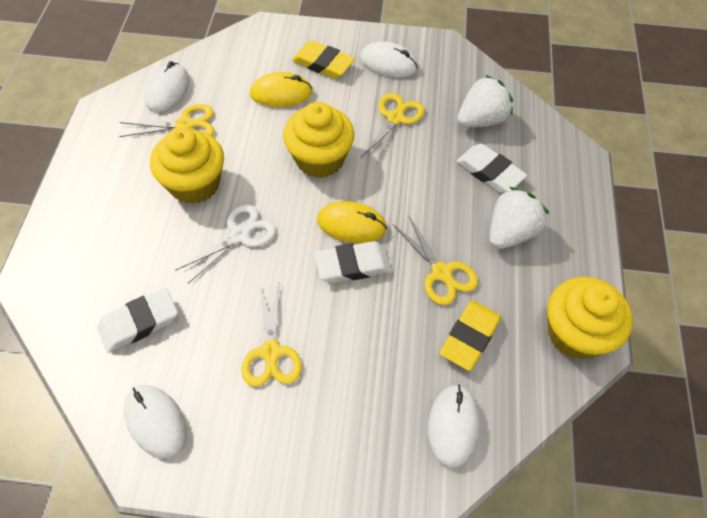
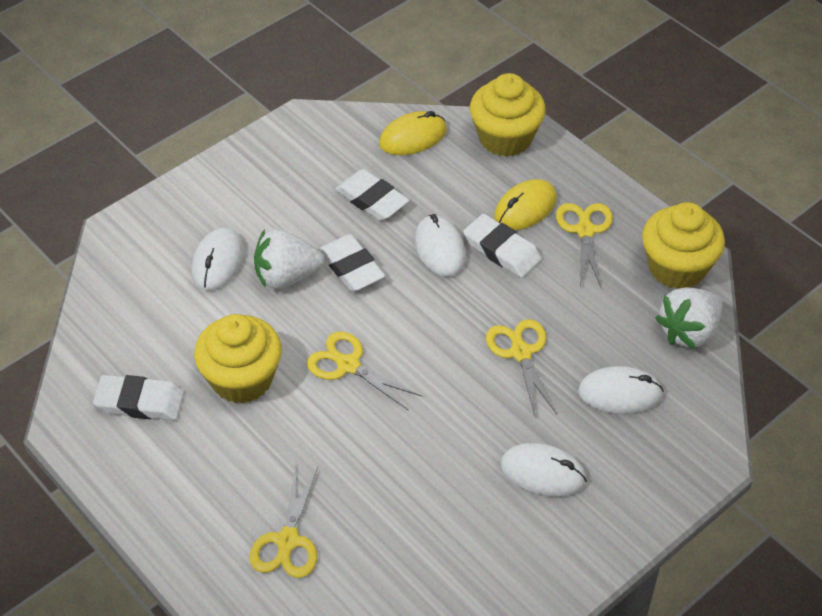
white eraser: 3 -> 4
white scissors: 1 -> 0
yellow eraser: 2 -> 0

